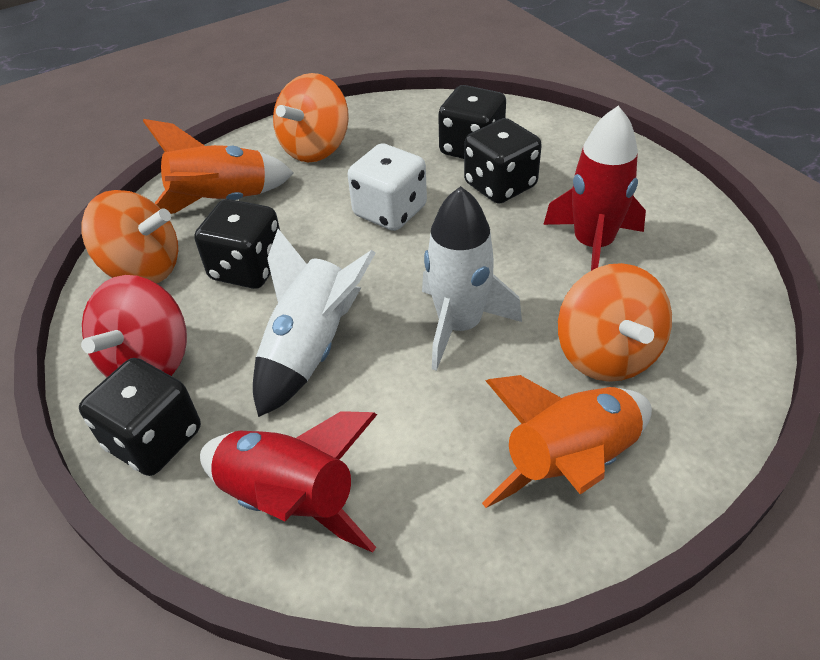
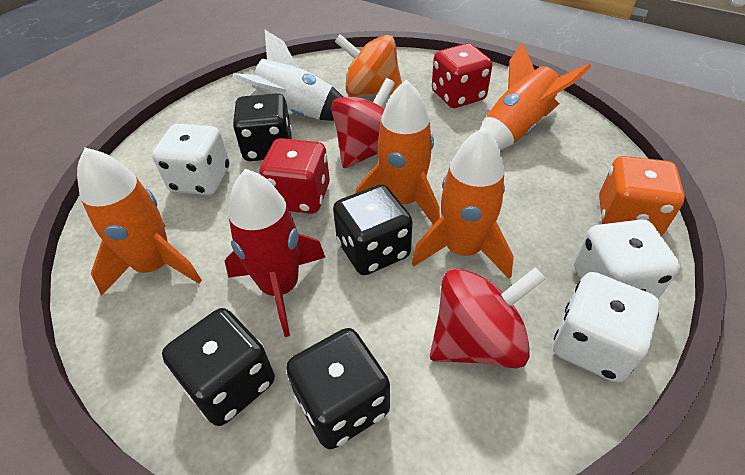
orange dice: 0 -> 1
orange rocket: 2 -> 4
orange spinning top: 3 -> 1
red dice: 0 -> 2
red rocket: 2 -> 1
red spinning top: 1 -> 2
white dice: 1 -> 3
white rocket: 2 -> 1

